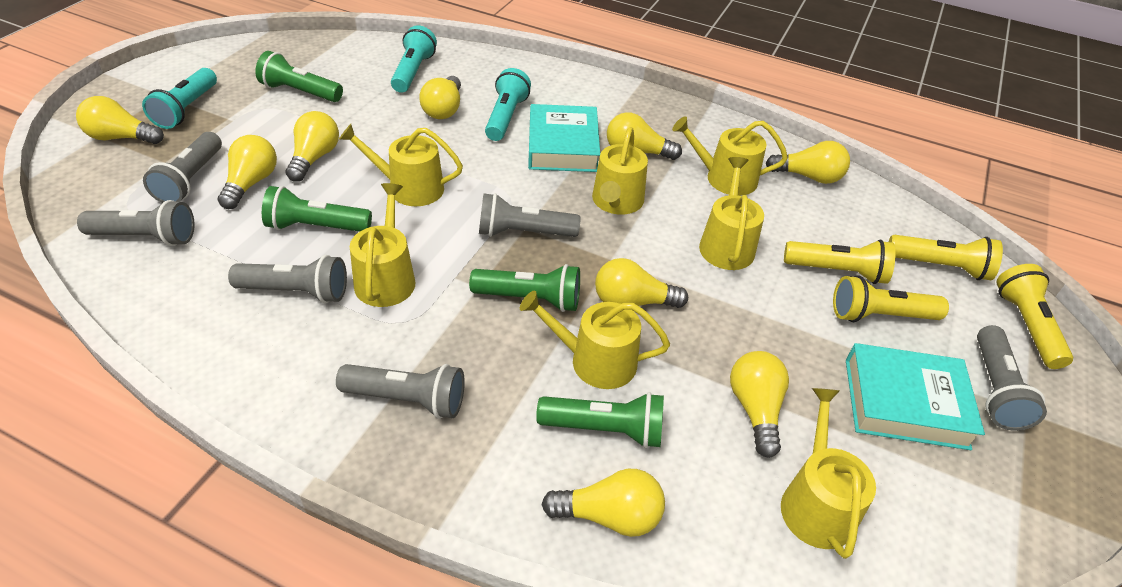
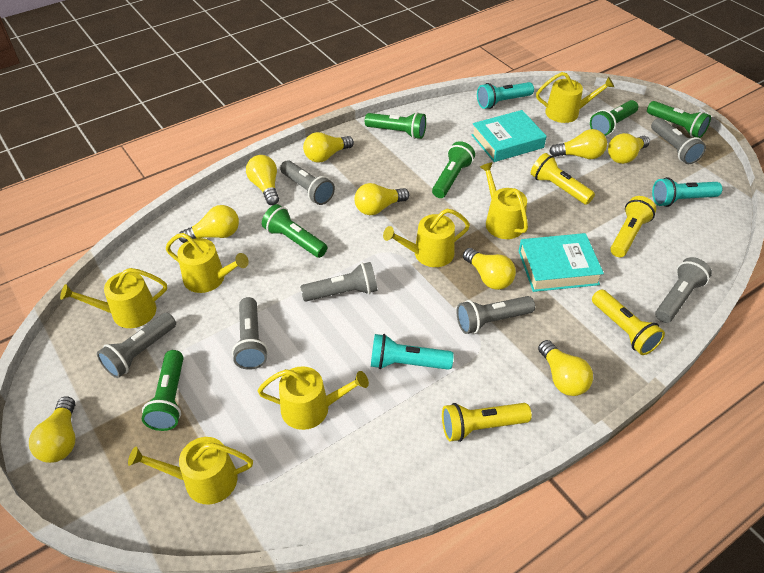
green flashlight: 4 -> 6
grey flashlight: 6 -> 7

